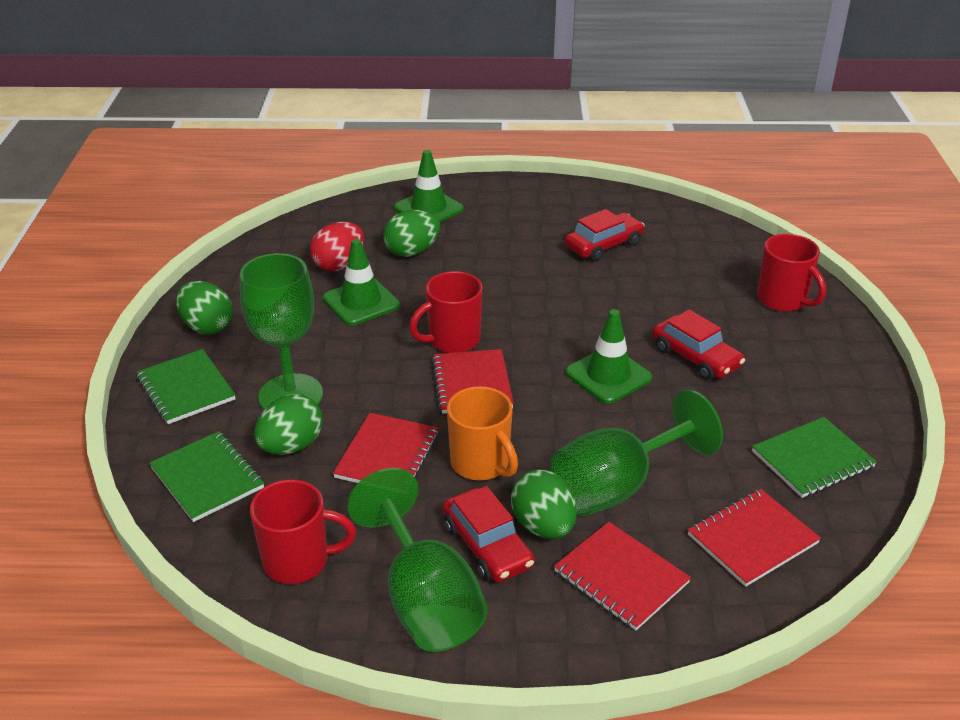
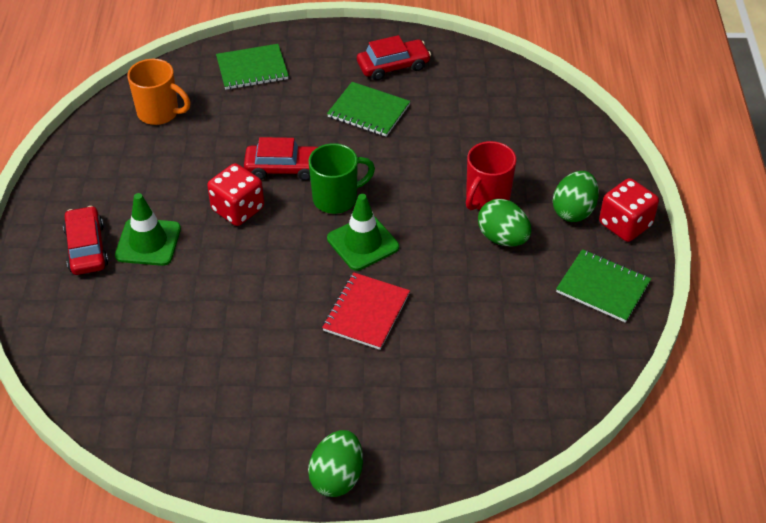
green egg: 4 -> 3
green goblet: 3 -> 0
green mug: 0 -> 1
green traffic cone: 3 -> 2
red dice: 0 -> 2
red egg: 1 -> 0
red mug: 3 -> 1
red notebook: 4 -> 1

